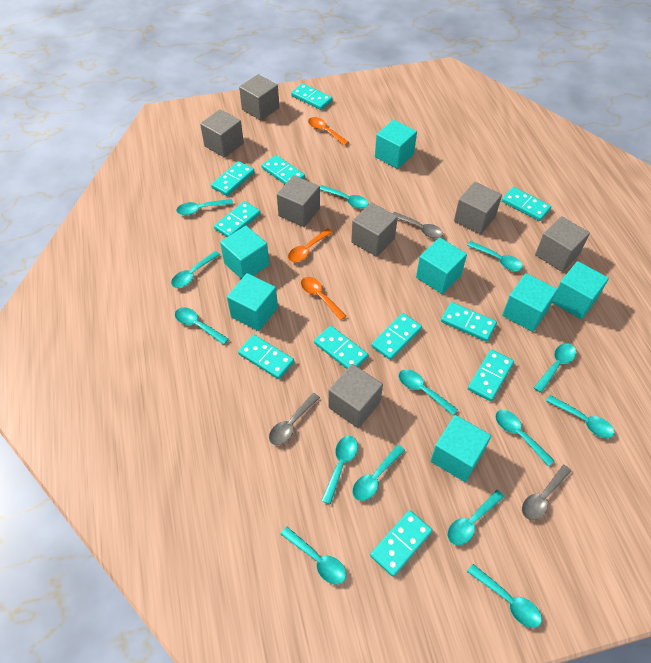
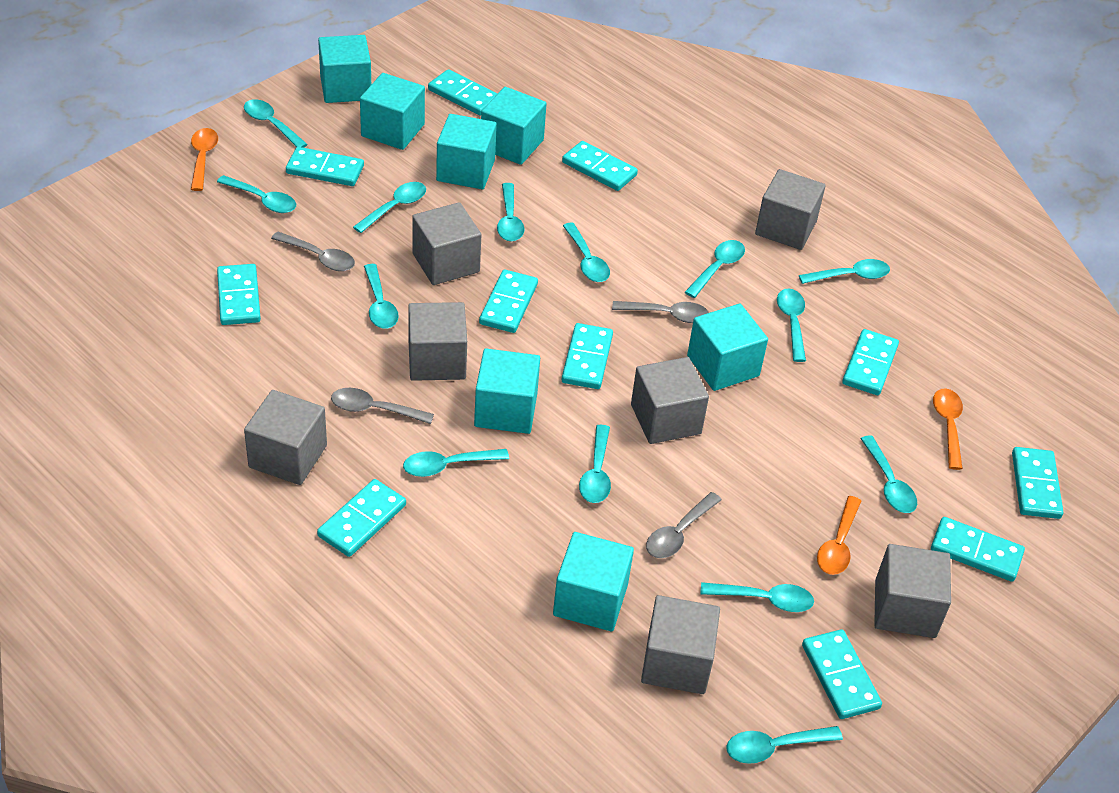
grey spoon: 3 -> 4

